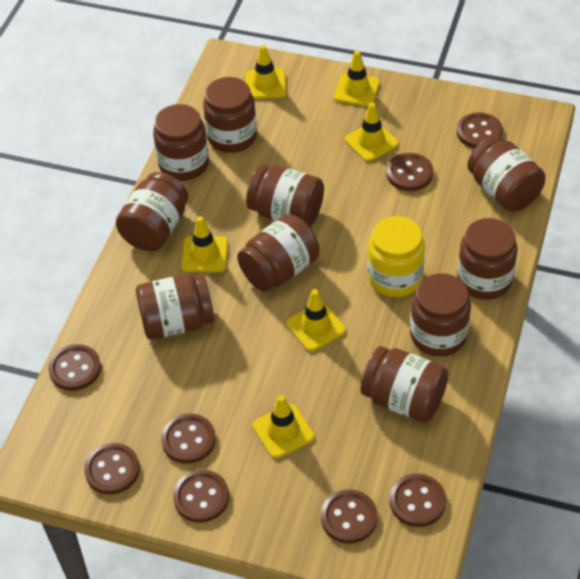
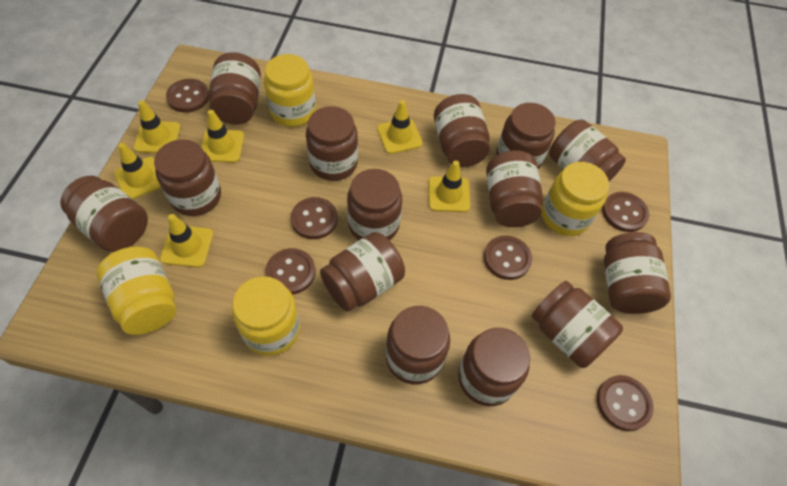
brown button: 8 -> 6
brown jar: 10 -> 14
yellow jar: 1 -> 4

